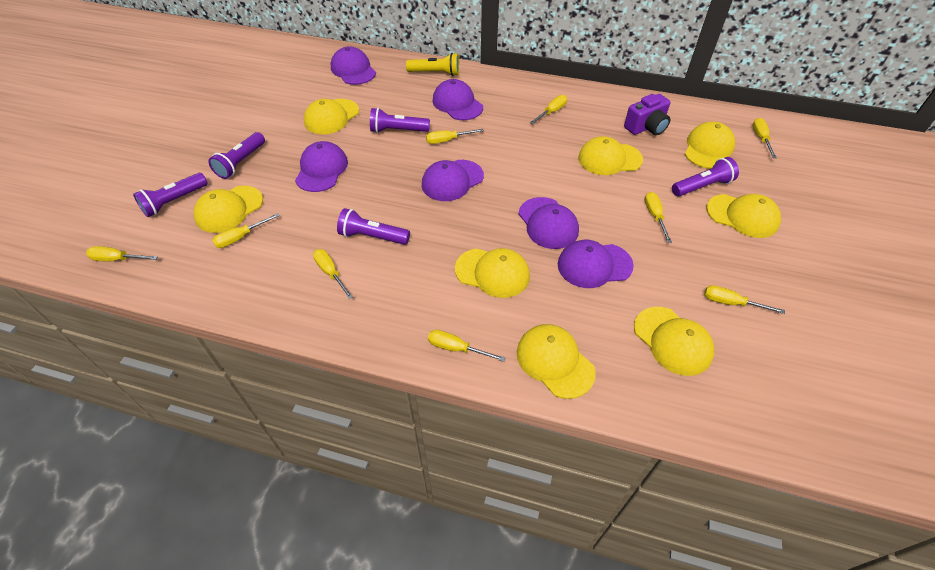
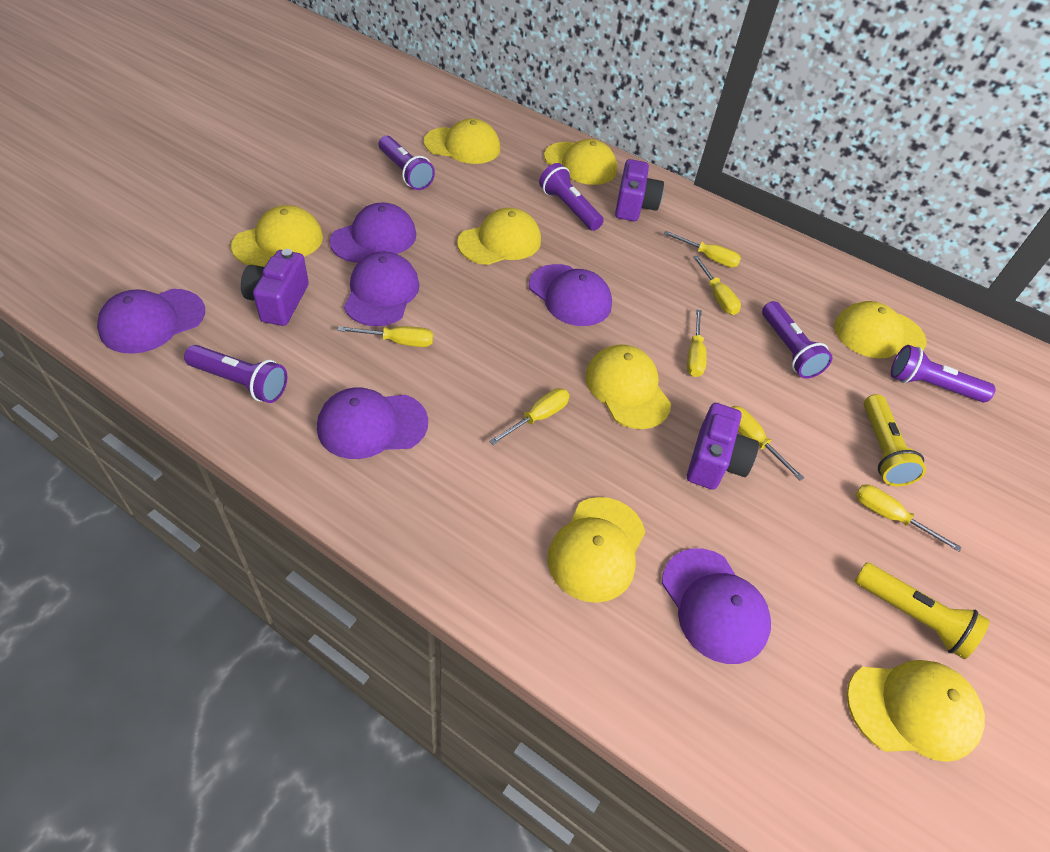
purple camera: 1 -> 3
yellow flashlight: 1 -> 2
yellow screwdriver: 9 -> 7

